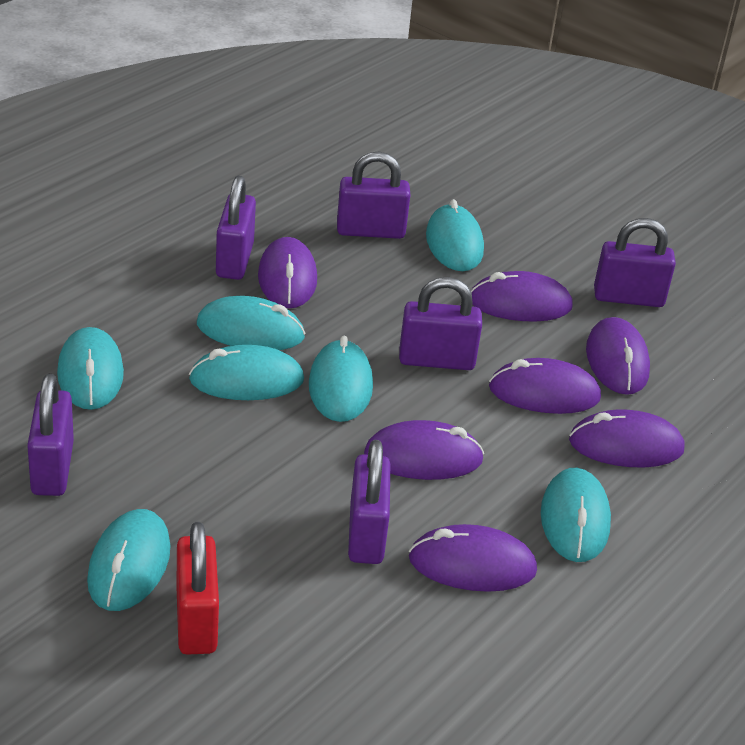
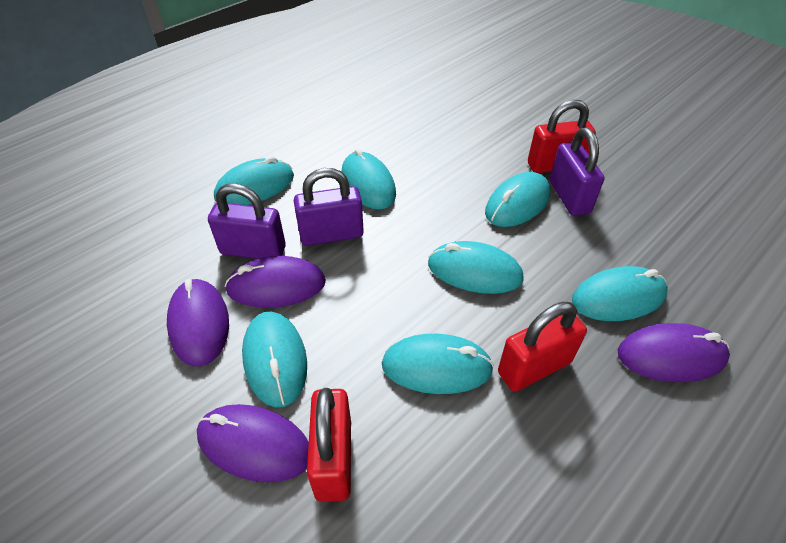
purple mouse: 7 -> 4
purple padlock: 6 -> 3
red padlock: 1 -> 3

